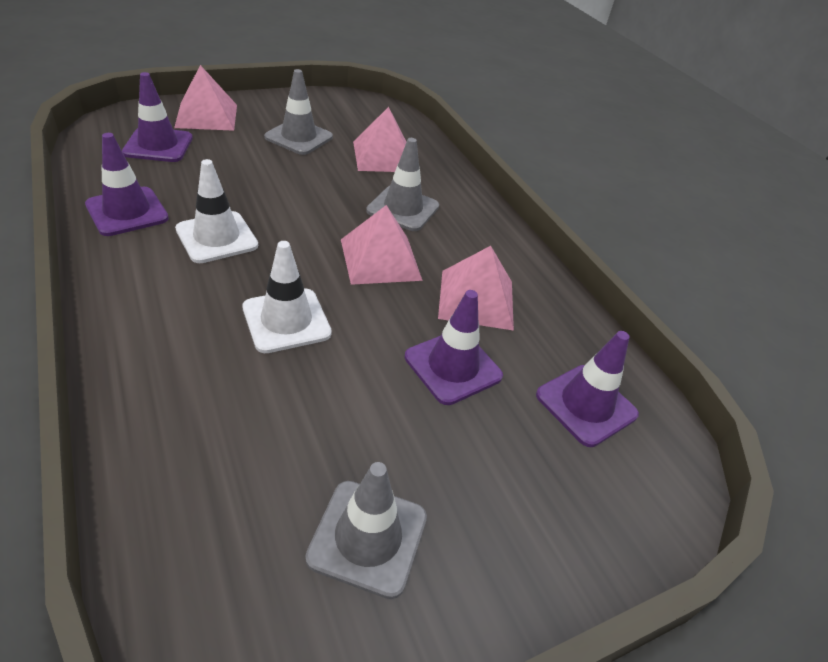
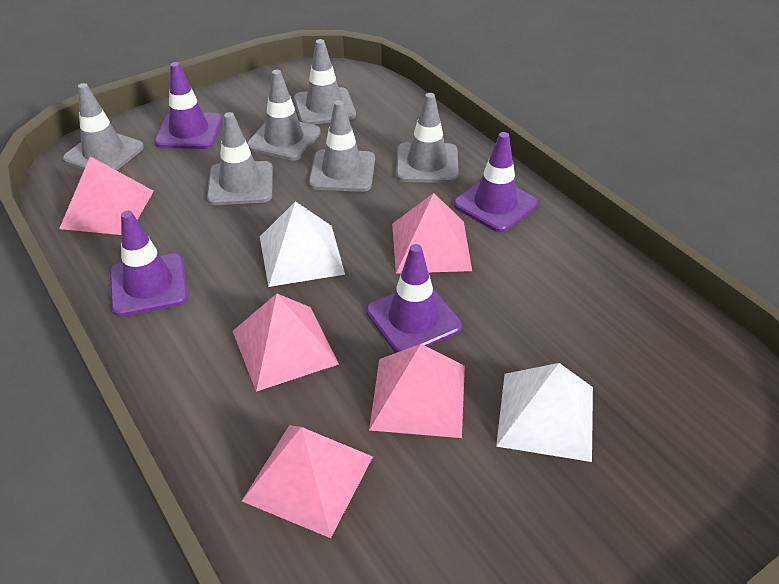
grey traffic cone: 3 -> 6
pink pyramid: 4 -> 5
white pyramid: 0 -> 2
white traffic cone: 2 -> 0

